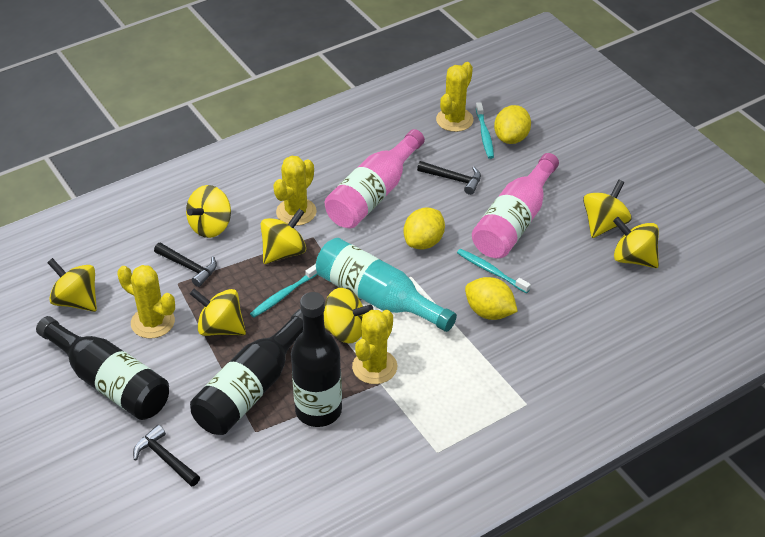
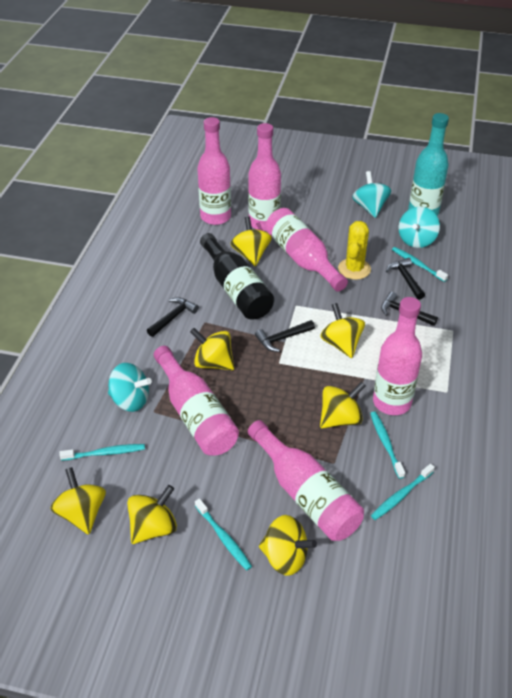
black bottle: 3 -> 1
black hammer: 3 -> 4
pink bottle: 2 -> 6
turquoise spinning top: 0 -> 3
turquoise toothbrush: 3 -> 5
yellow cactus: 4 -> 1
yellow lemon: 3 -> 0

